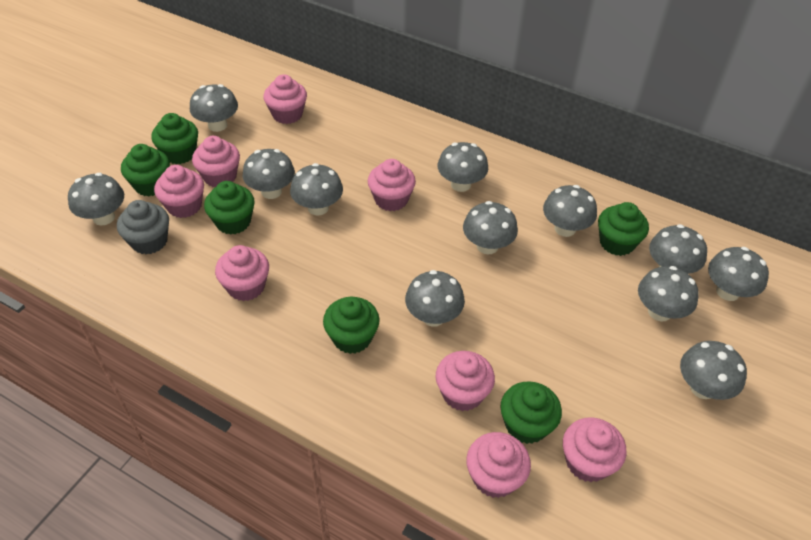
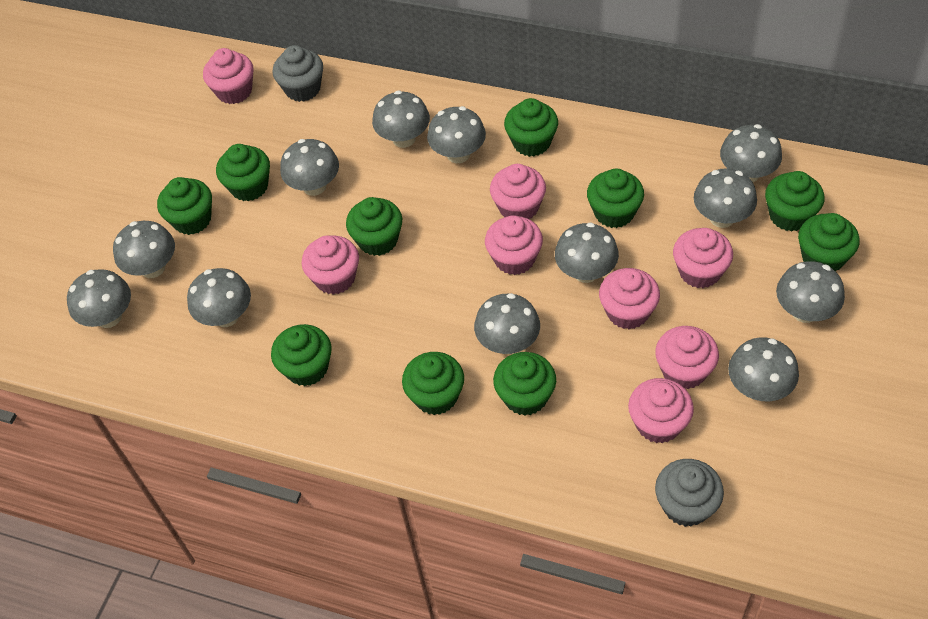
green cupcake: 6 -> 10
grey cupcake: 1 -> 2

